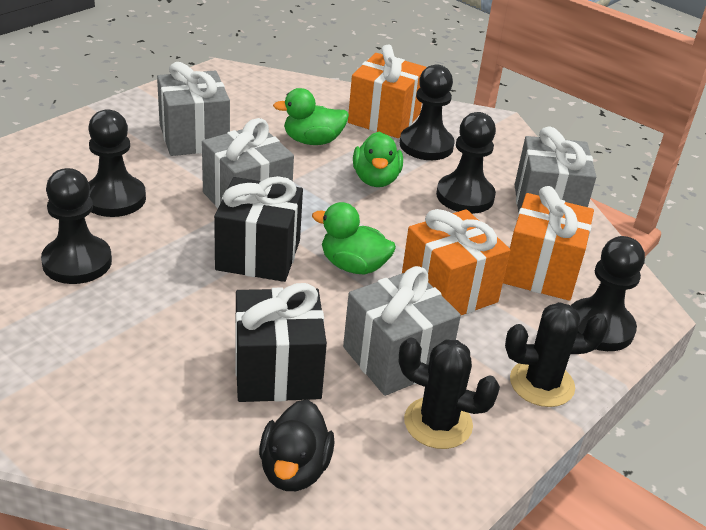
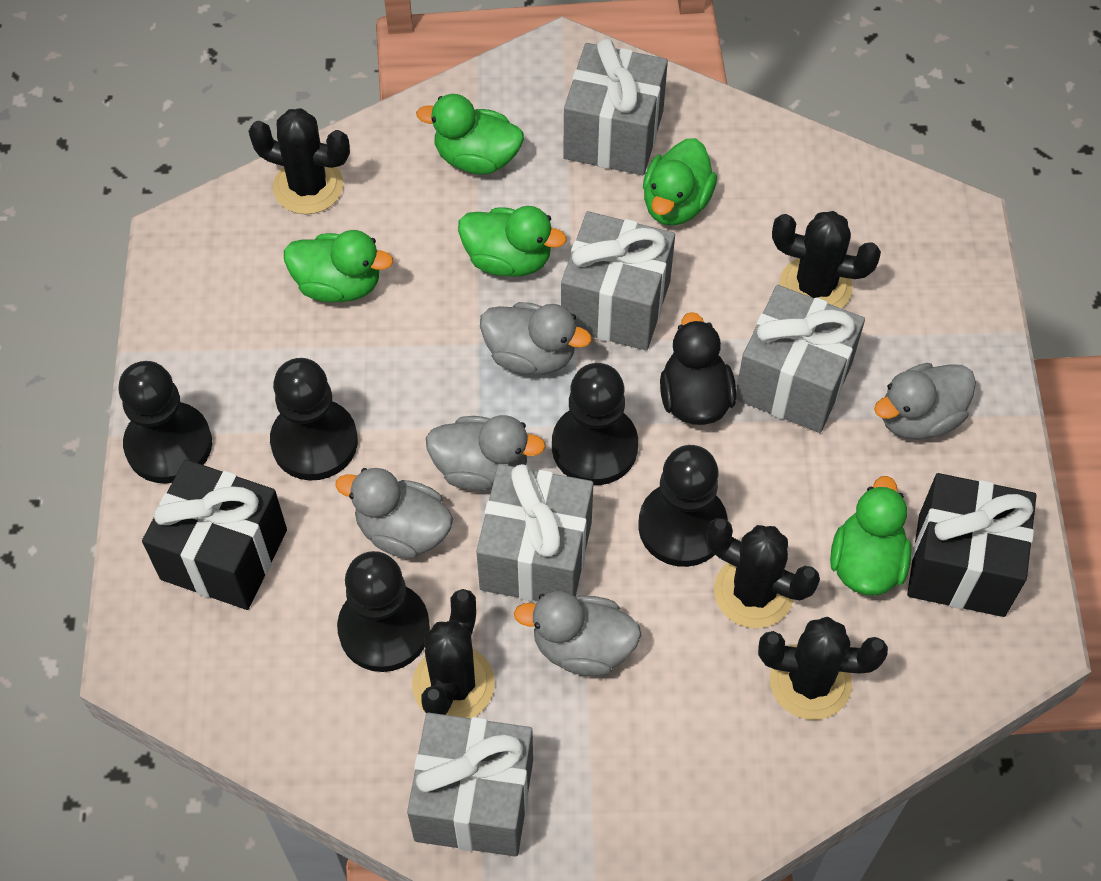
black cactus: 2 -> 5
green duck: 3 -> 5
grey duck: 0 -> 5
grey gift: 4 -> 5
orange gift: 3 -> 0

